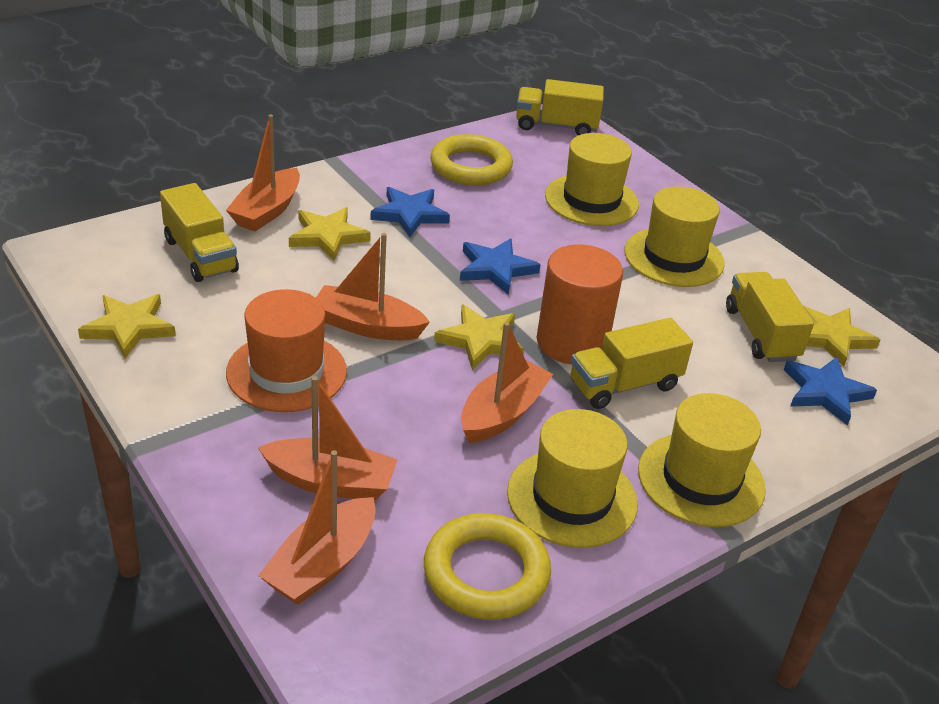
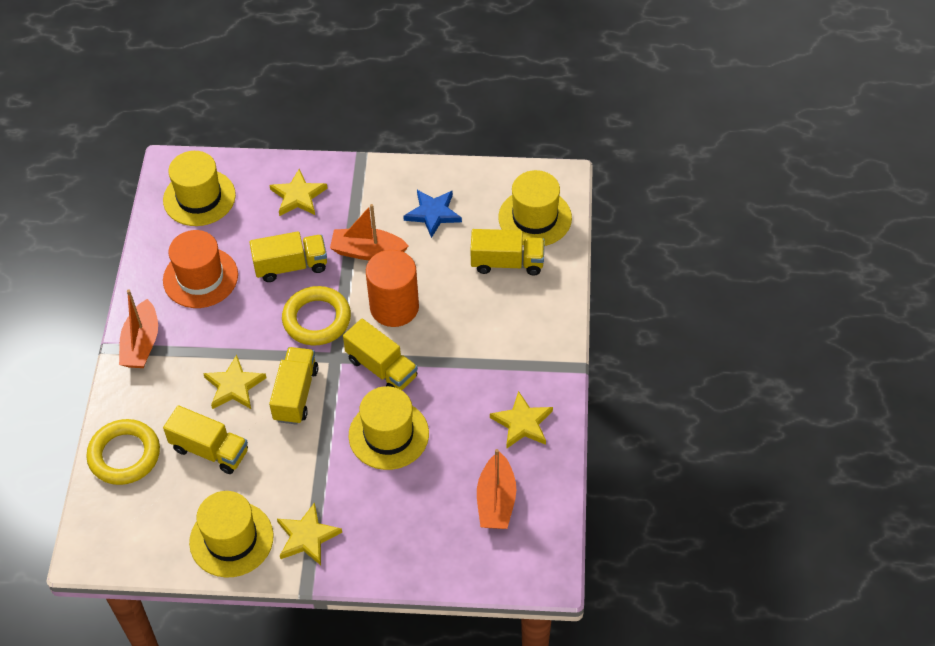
blue star: 3 -> 1
orange boat: 5 -> 3
yellow truck: 4 -> 5

